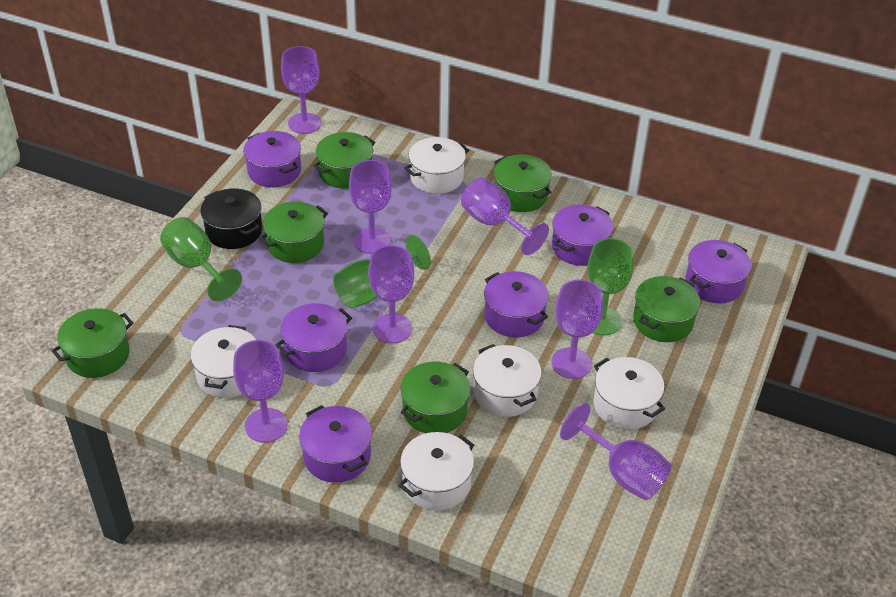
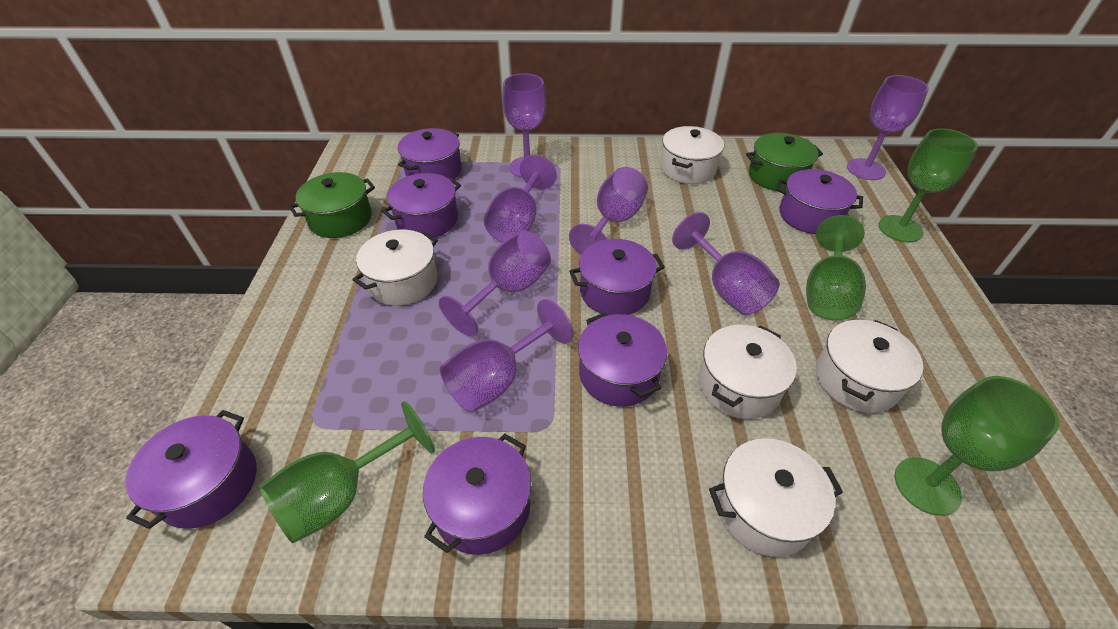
black pot: 1 -> 0
green goblet: 3 -> 4
green pot: 6 -> 2
purple pot: 6 -> 7

